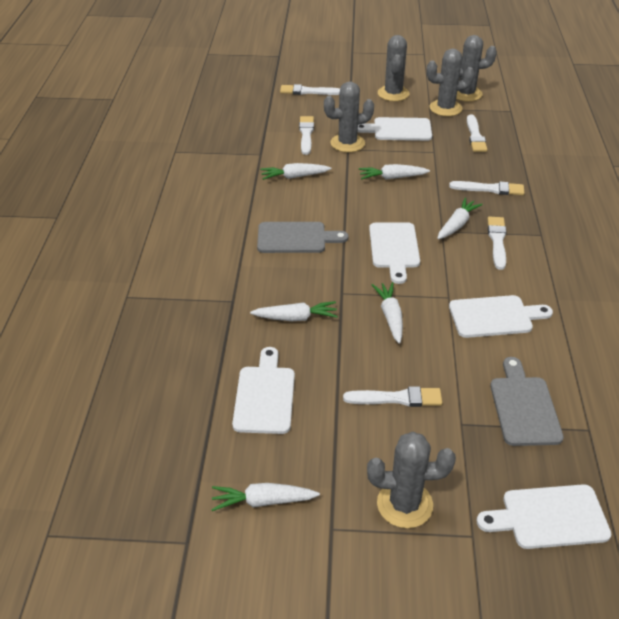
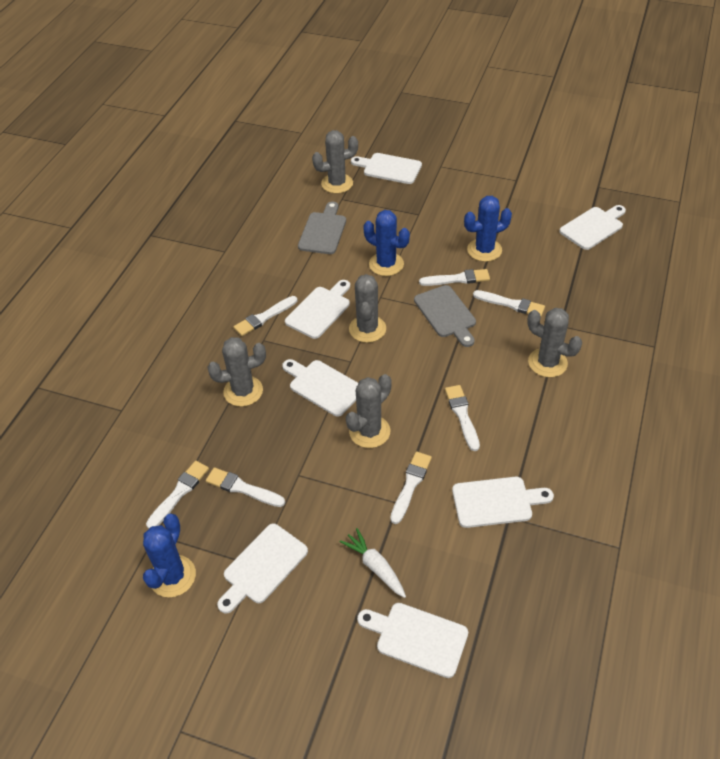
blue cactus: 0 -> 3
white brush: 6 -> 7
white carrot: 6 -> 1
white cutting board: 5 -> 7

